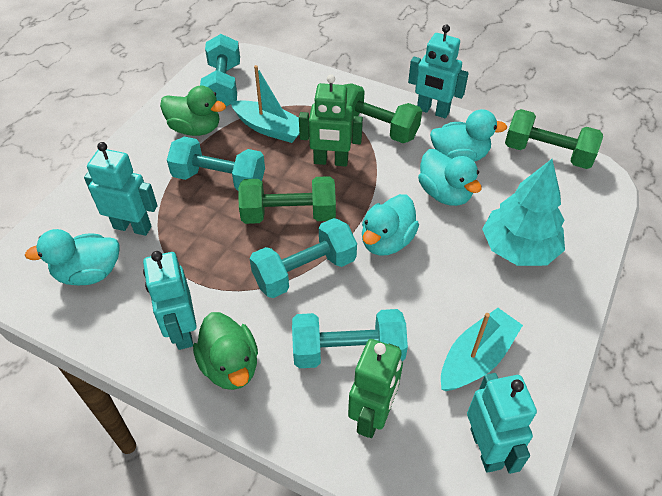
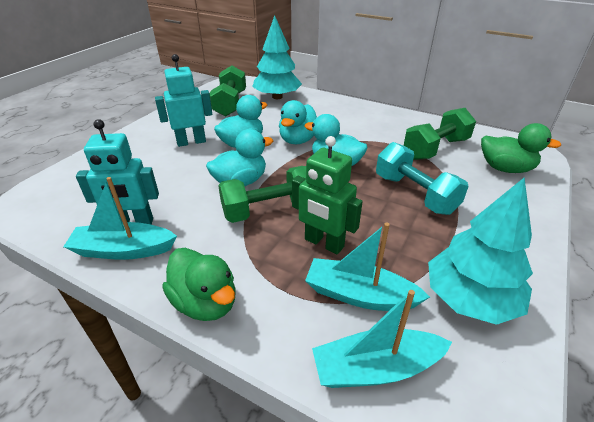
green robot: 2 -> 1
turquoise boat: 2 -> 3
turquoise dumbbell: 4 -> 1
turquoise robot: 4 -> 2
turquoise tree: 1 -> 2

